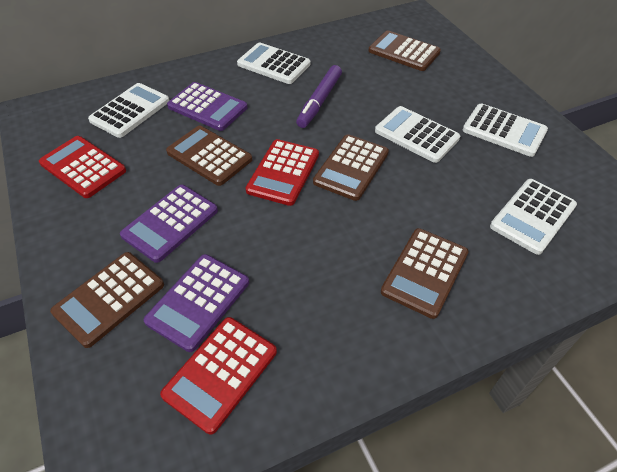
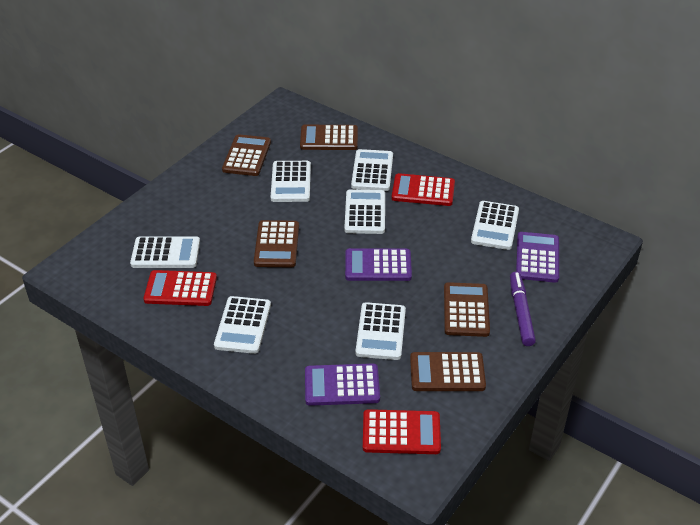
white calculator: 5 -> 7

